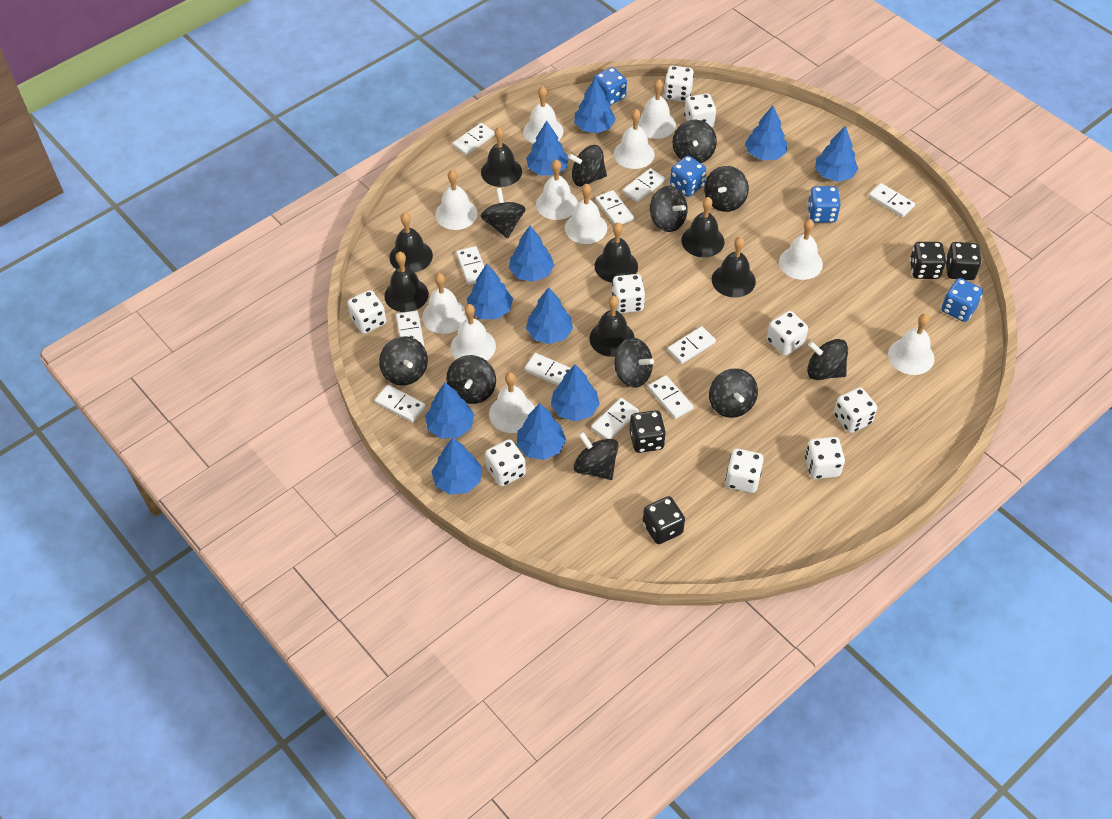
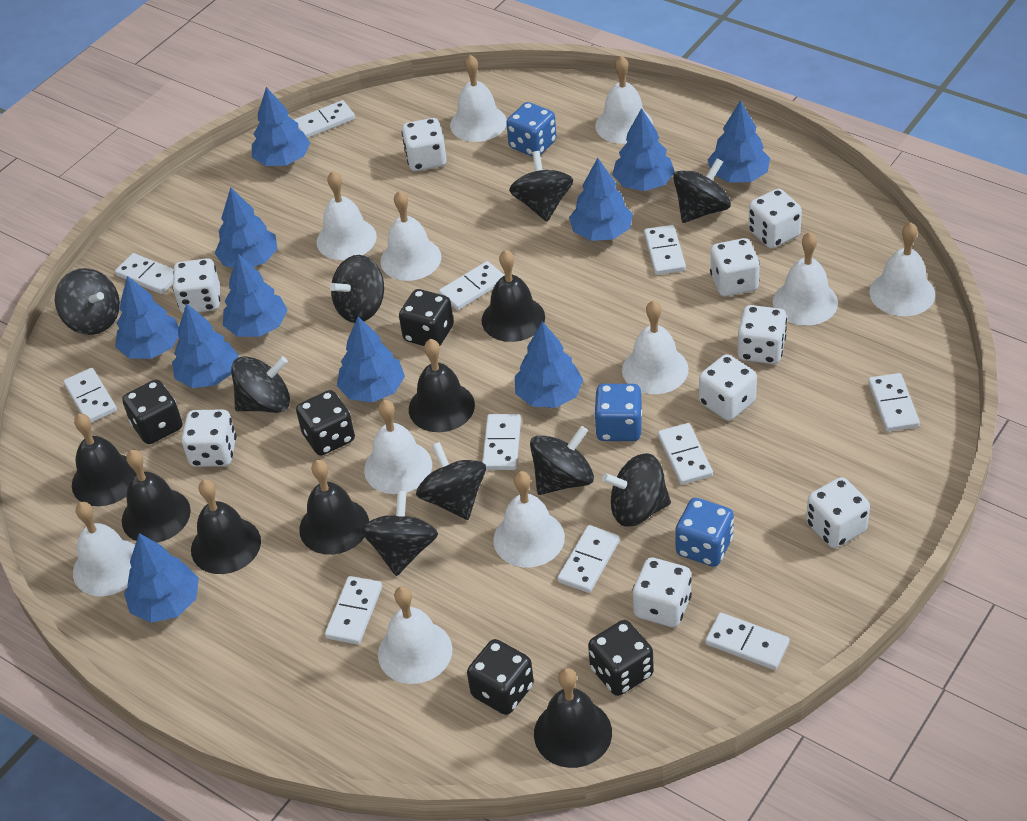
black dice: 4 -> 5
black spinning top: 11 -> 9
blue dice: 4 -> 3

